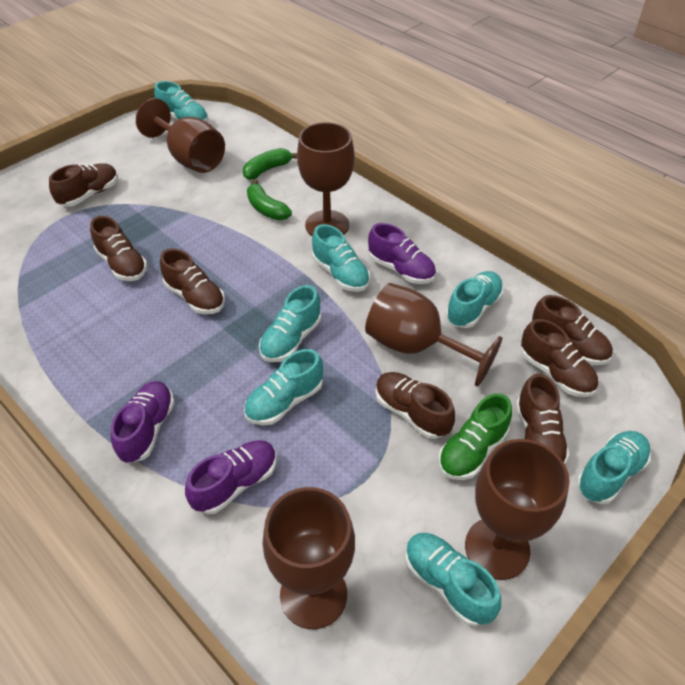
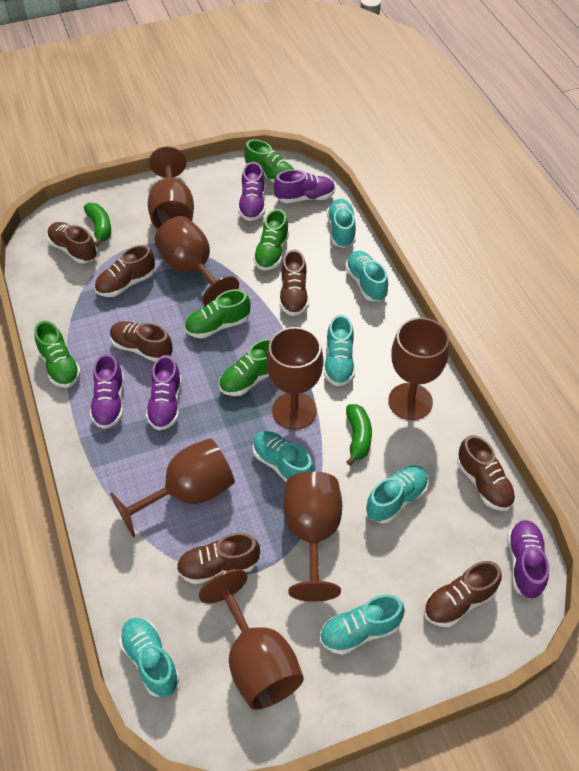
brown goblet: 5 -> 7
green shoe: 1 -> 5
purple shoe: 3 -> 5

